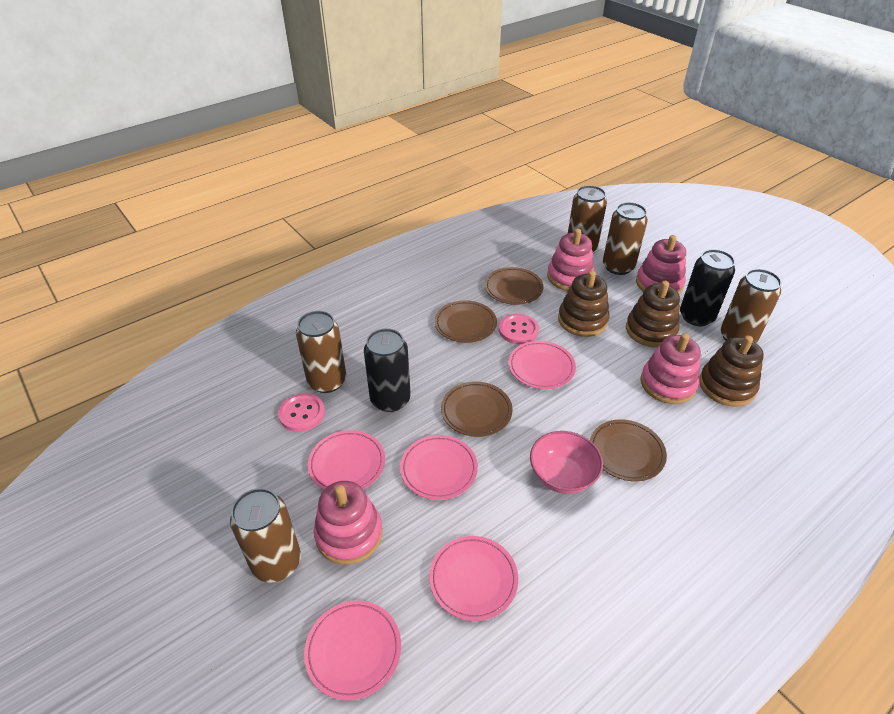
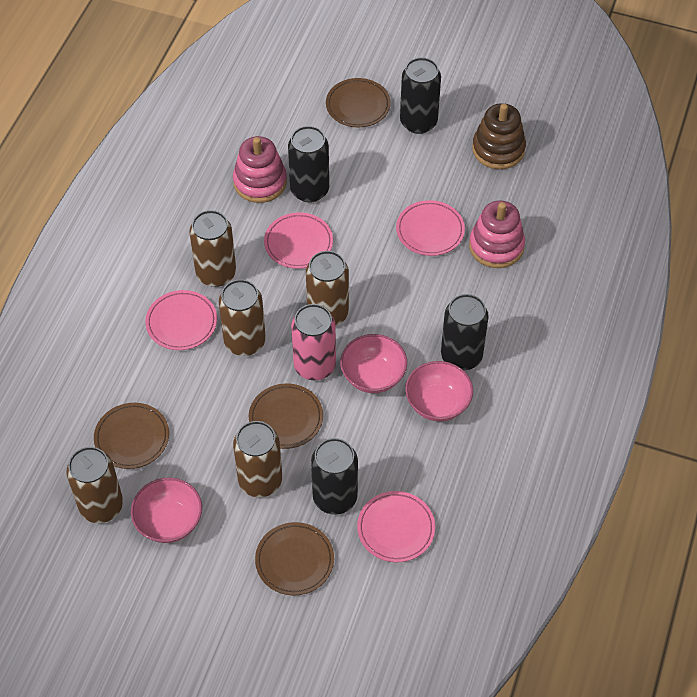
black can: 2 -> 4
brown stacking toy: 3 -> 1
pink bowl: 1 -> 3
pink button: 2 -> 0
pink can: 0 -> 1
pink plate: 5 -> 4
pink stacking toy: 4 -> 2

